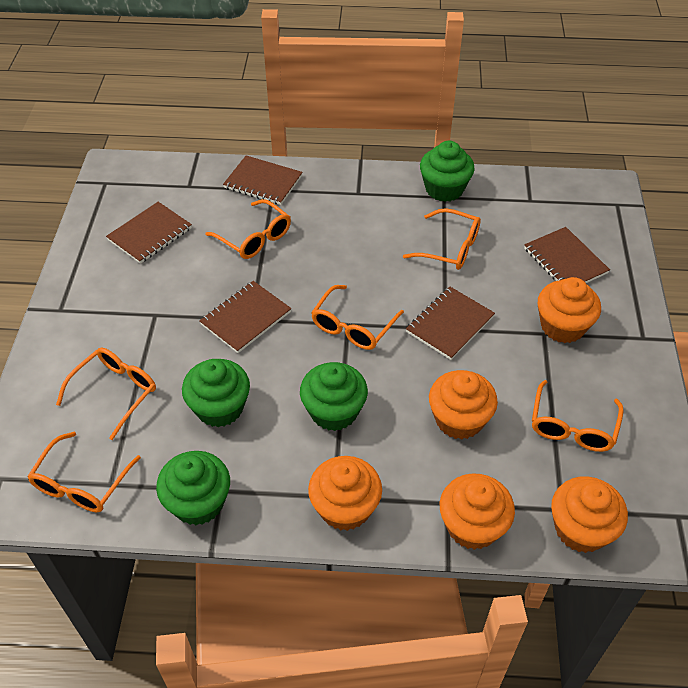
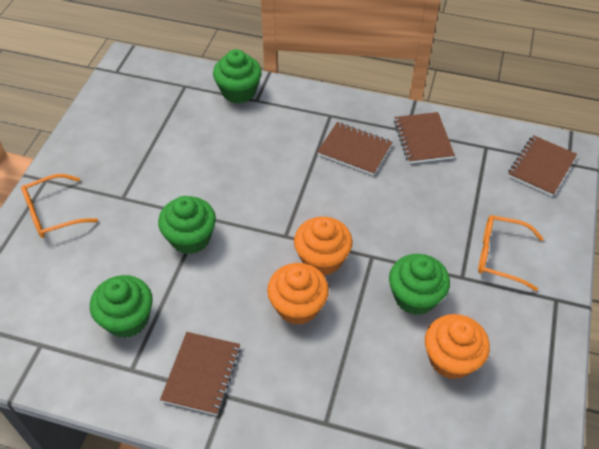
brown notebook: 5 -> 4
orange cupcake: 5 -> 3
orange glasses: 6 -> 2

